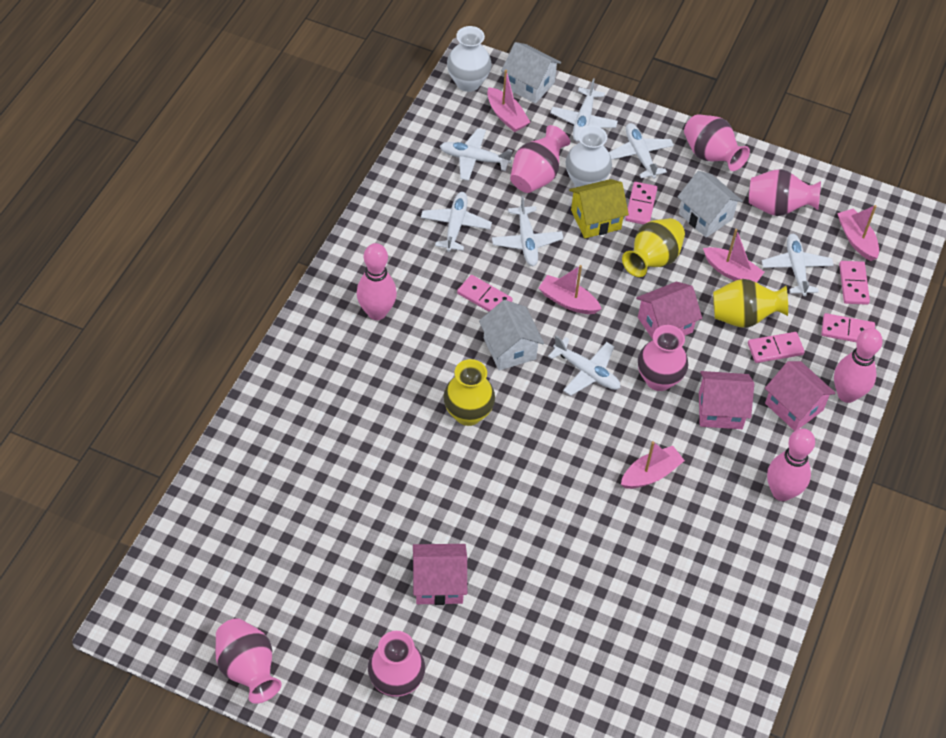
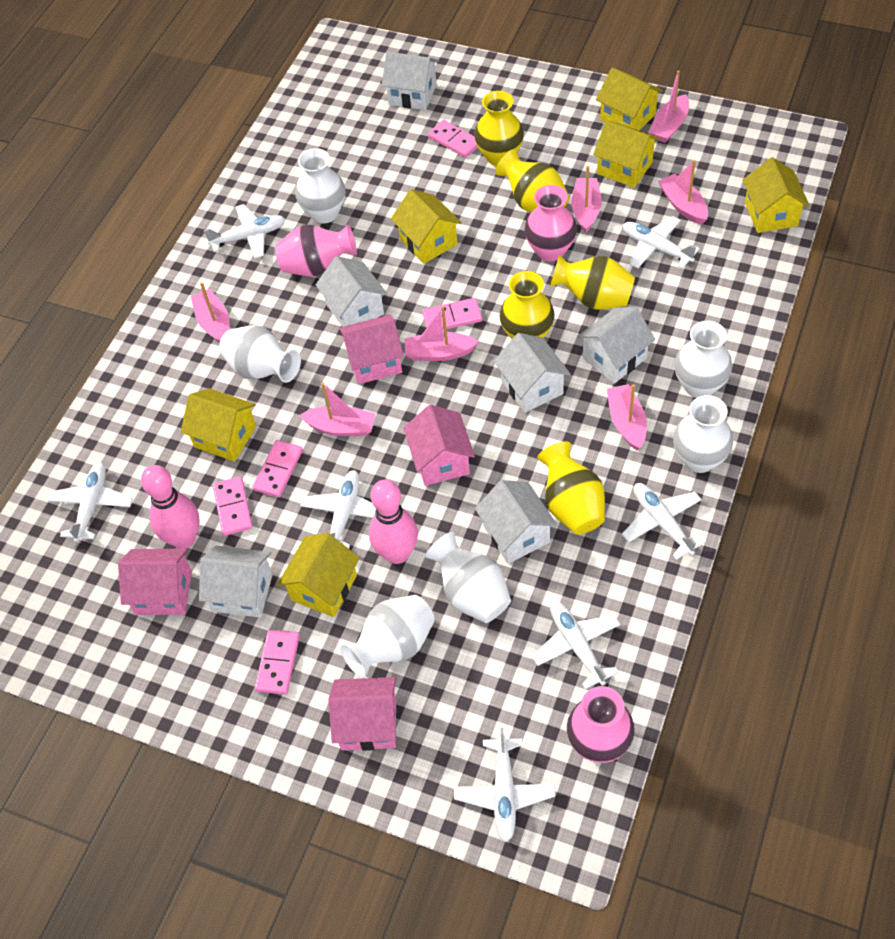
pink boat: 5 -> 7
pink bowling pin: 3 -> 2
pink vase: 6 -> 3
white house: 3 -> 6
white vase: 2 -> 6
yellow house: 1 -> 6
yellow vase: 3 -> 5

